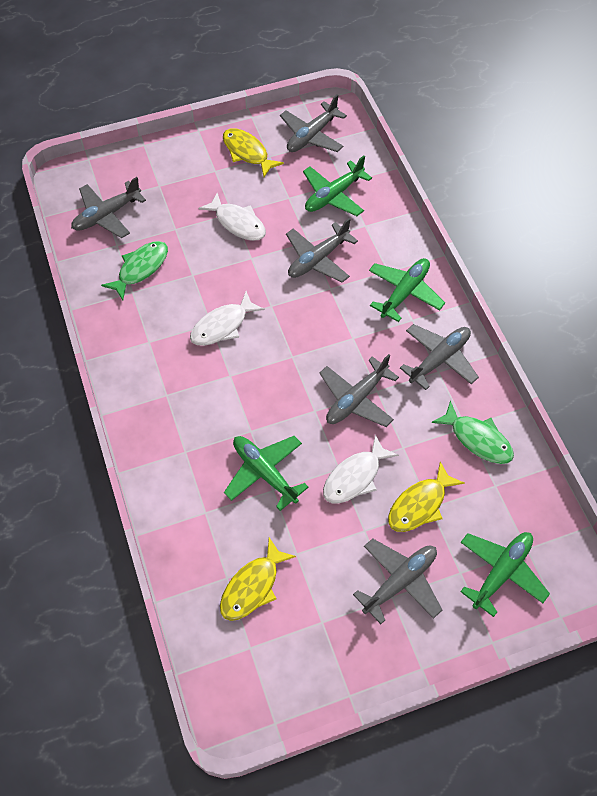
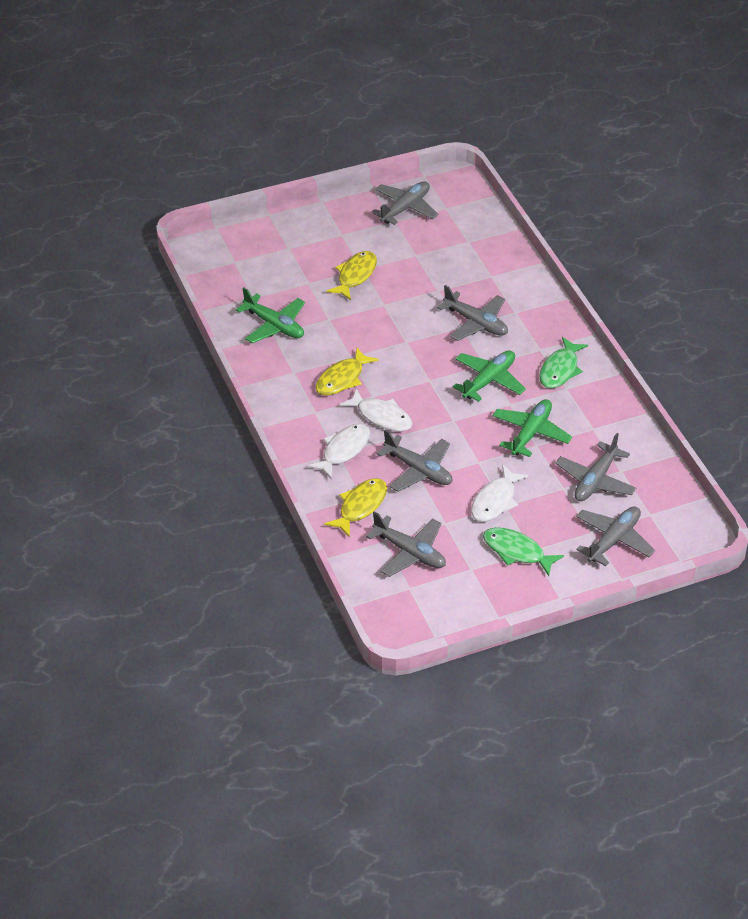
green plane: 4 -> 3

